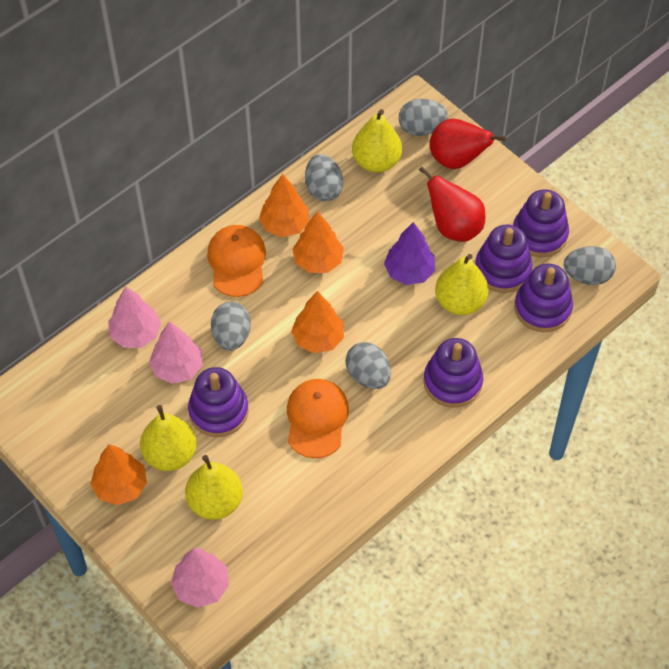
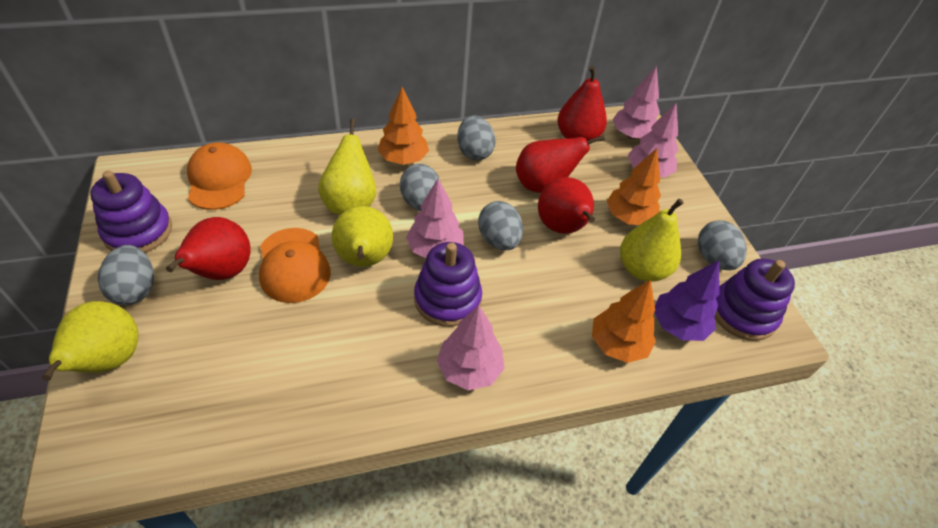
orange tree: 4 -> 3
pink tree: 3 -> 4
purple stacking toy: 5 -> 3
red pear: 2 -> 4

